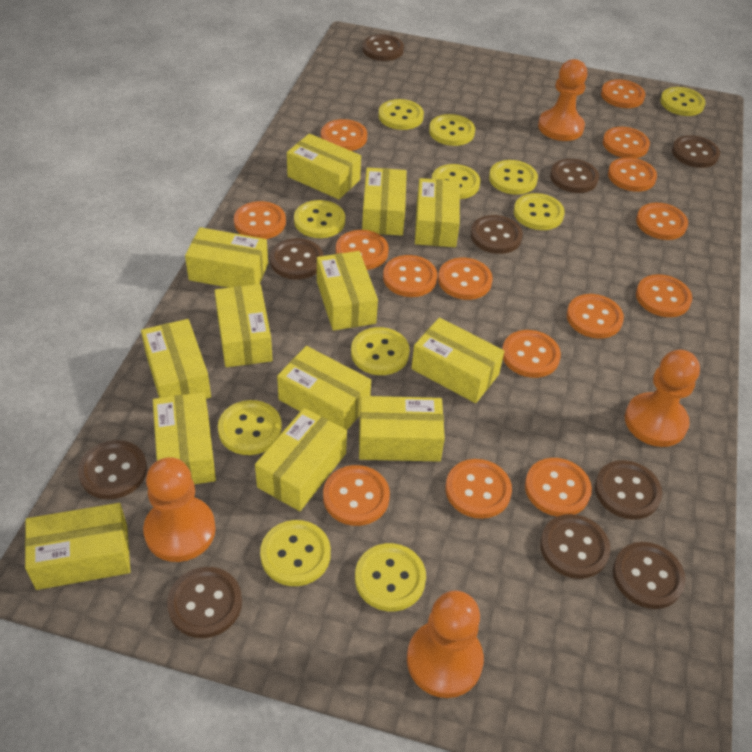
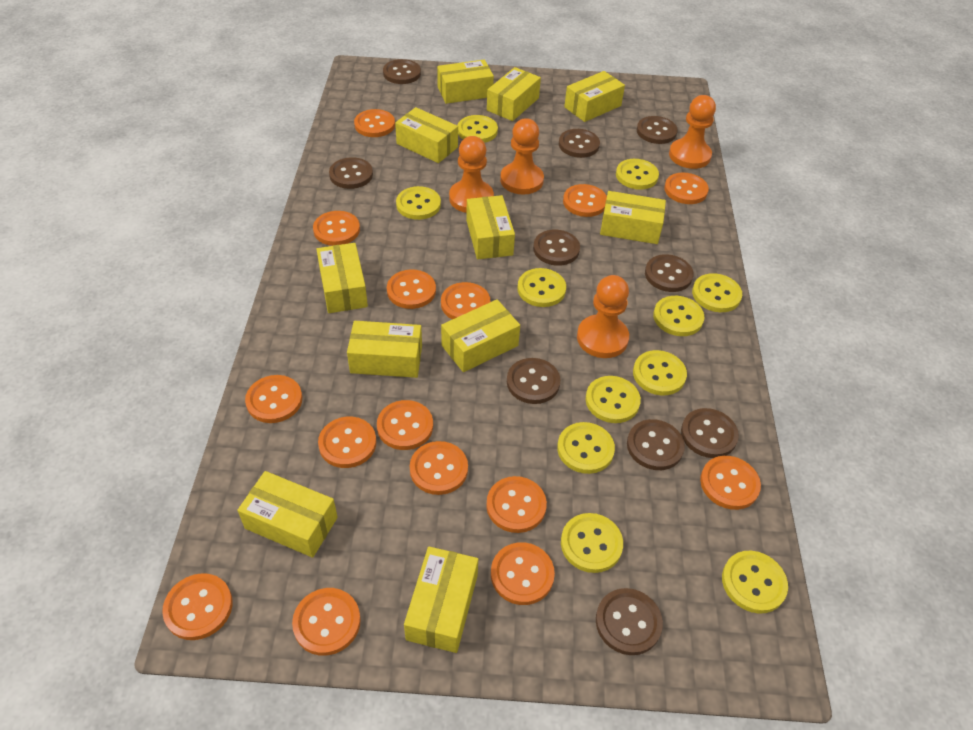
yellow box: 13 -> 11

